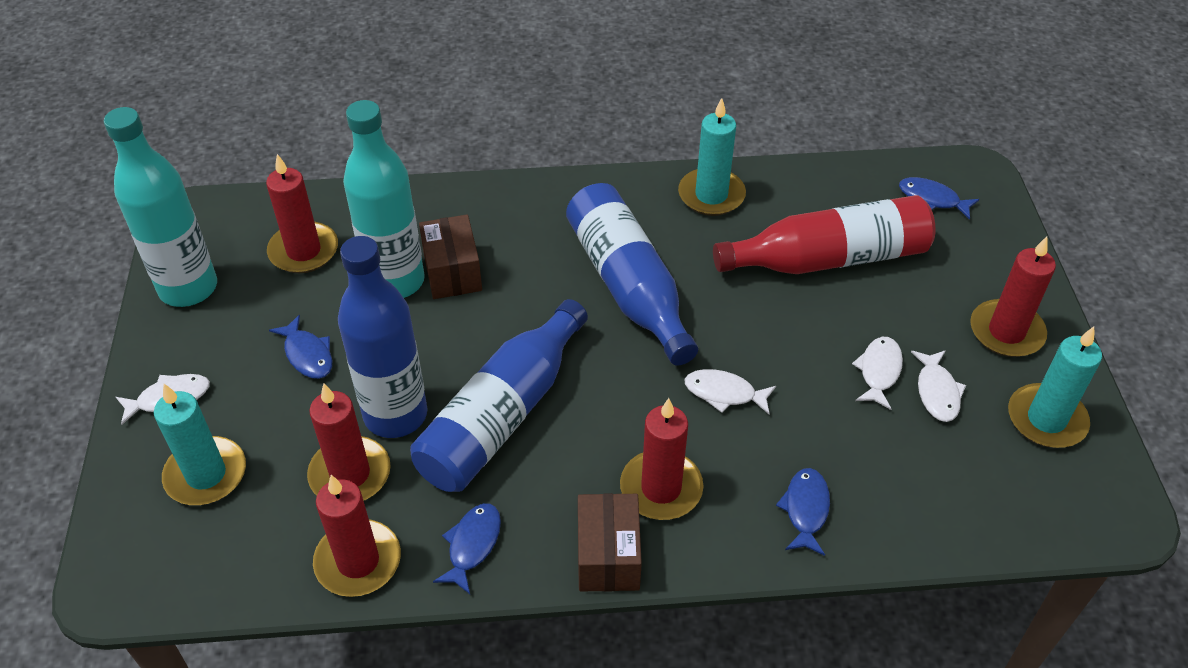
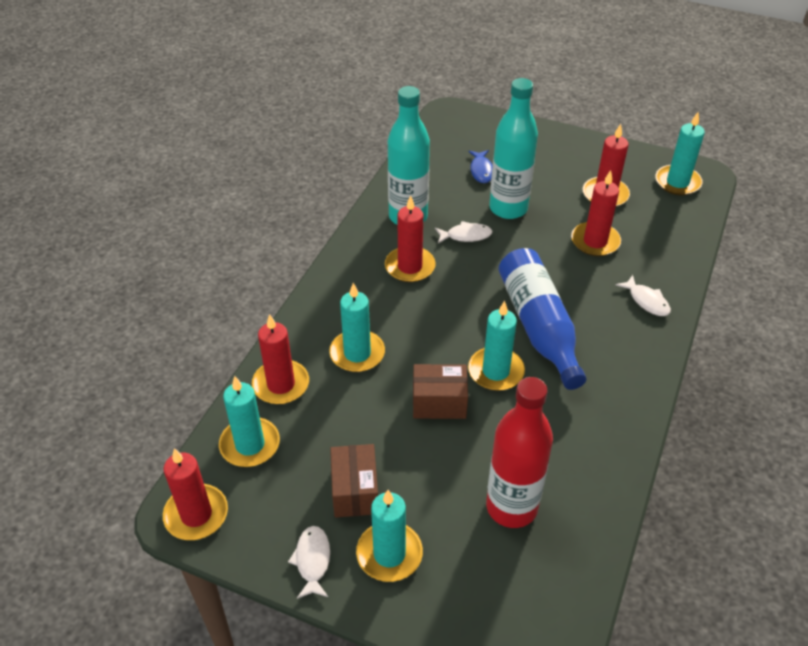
blue bottle: 3 -> 1
blue fish: 4 -> 1
turquoise candle: 3 -> 5
white fish: 4 -> 3

